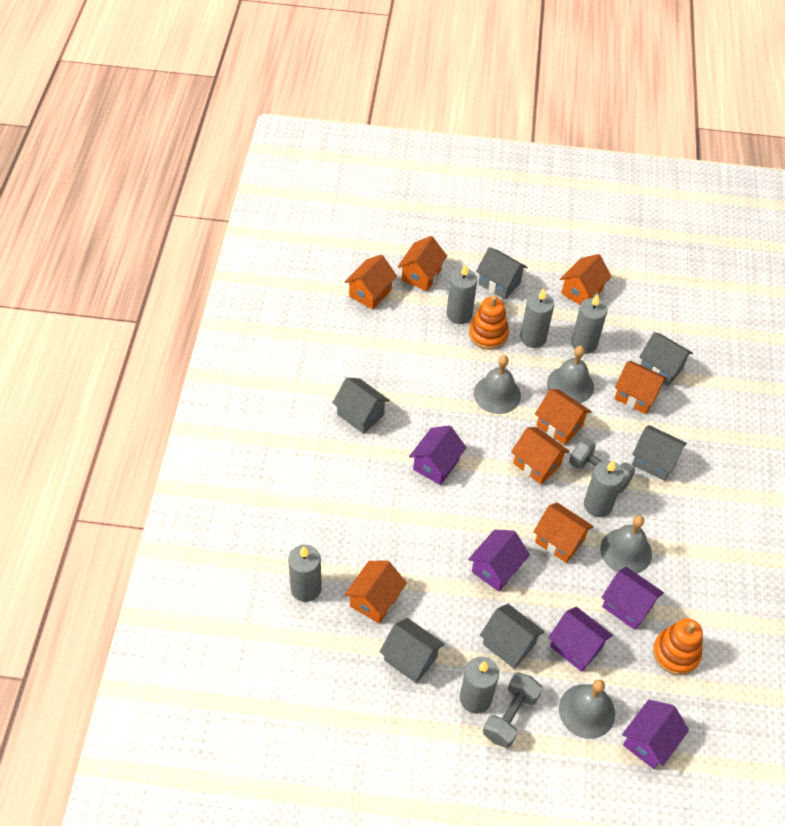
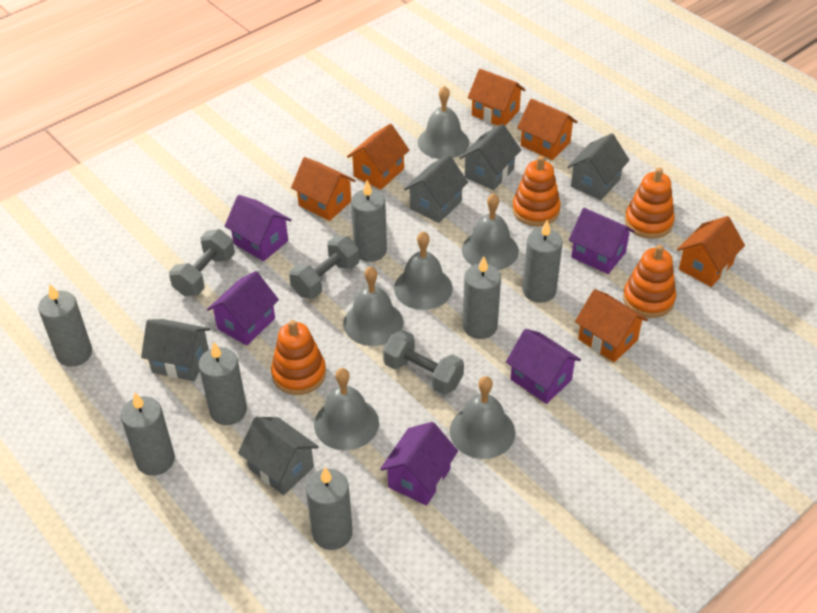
grey bell: 4 -> 6
grey candle: 6 -> 7
grey dumbbell: 2 -> 3
grey house: 6 -> 5
orange house: 8 -> 6
orange stacking toy: 2 -> 4

